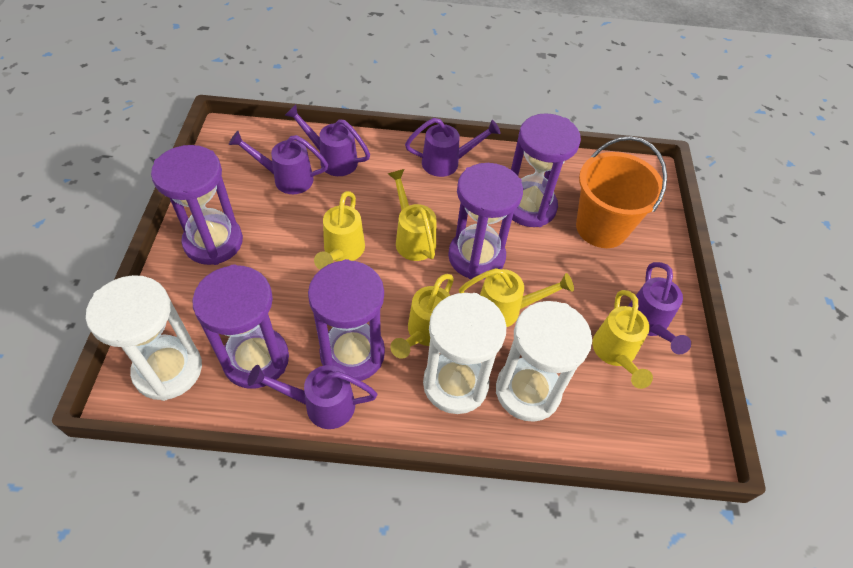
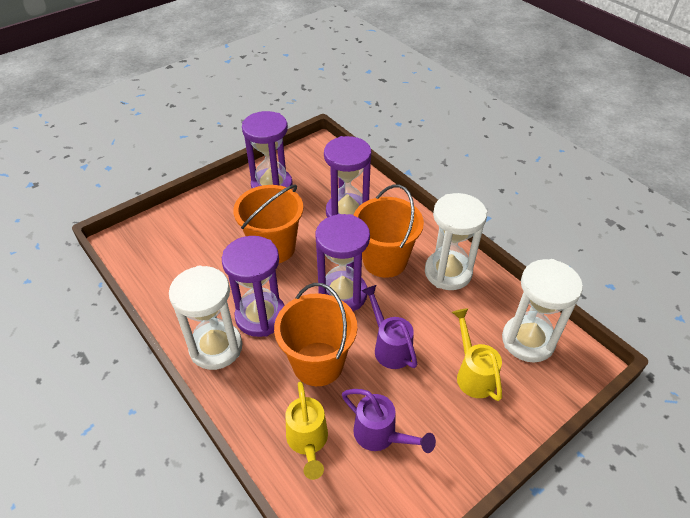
orange bucket: 1 -> 3
purple hourglass: 5 -> 4
purple watering can: 5 -> 2
yellow watering can: 5 -> 2

